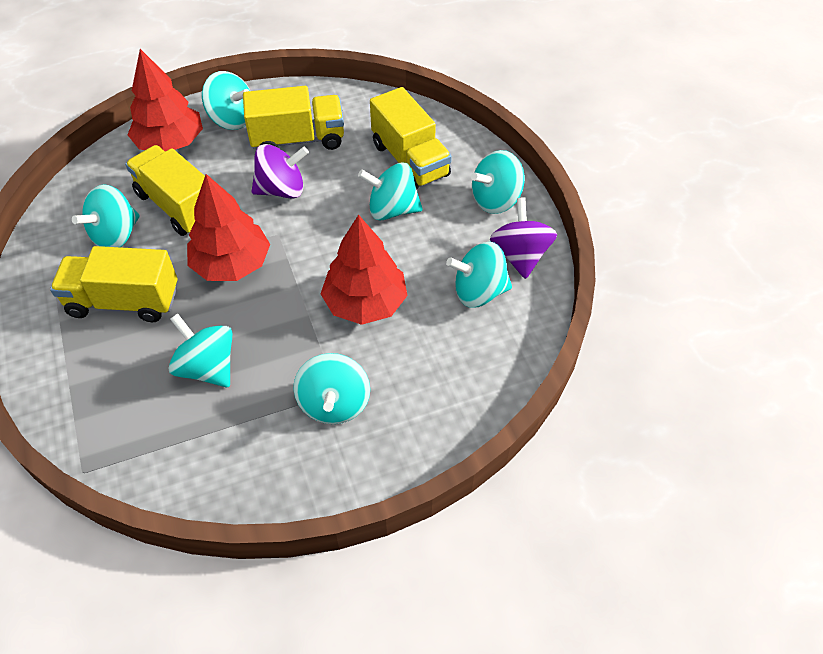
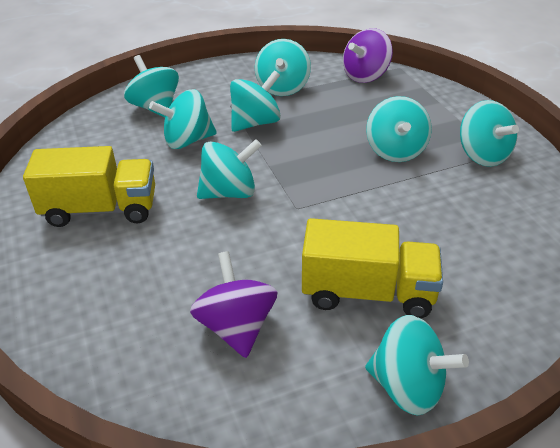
red tree: 3 -> 0
turquoise spinning top: 7 -> 8
yellow truck: 4 -> 2

